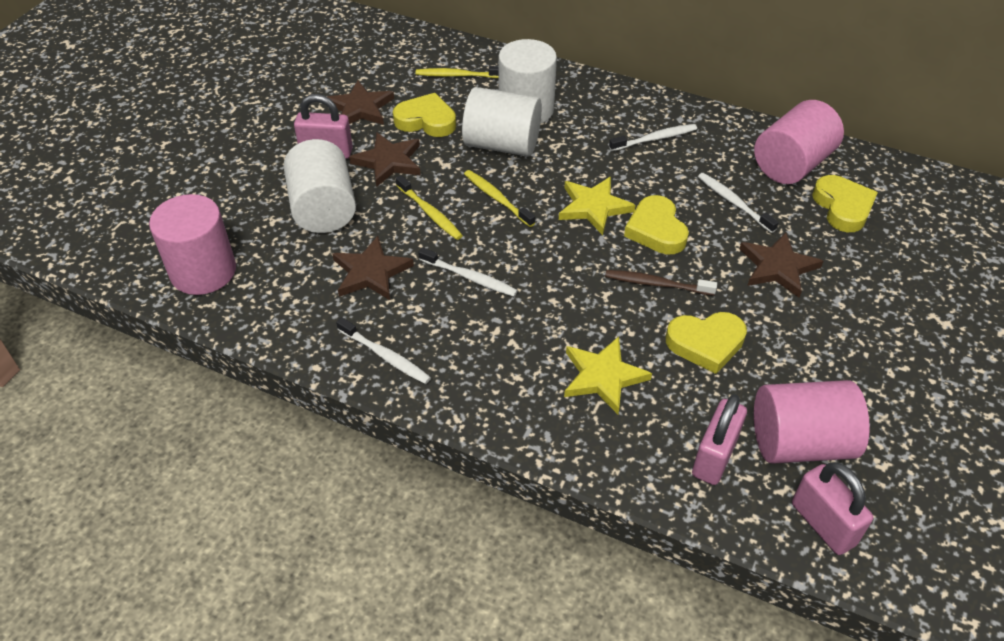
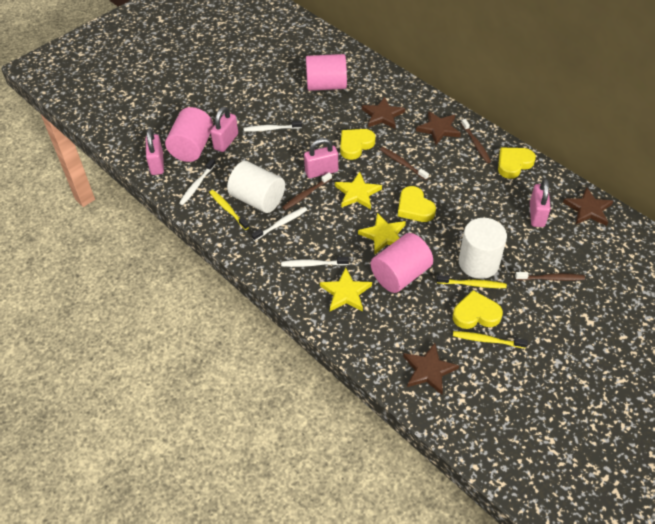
brown toothbrush: 1 -> 4
pink padlock: 3 -> 4
white cylinder: 3 -> 2
yellow star: 2 -> 3

